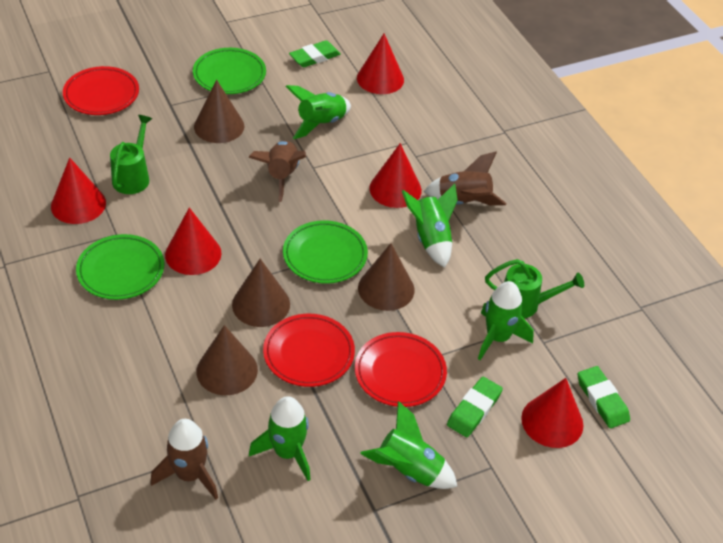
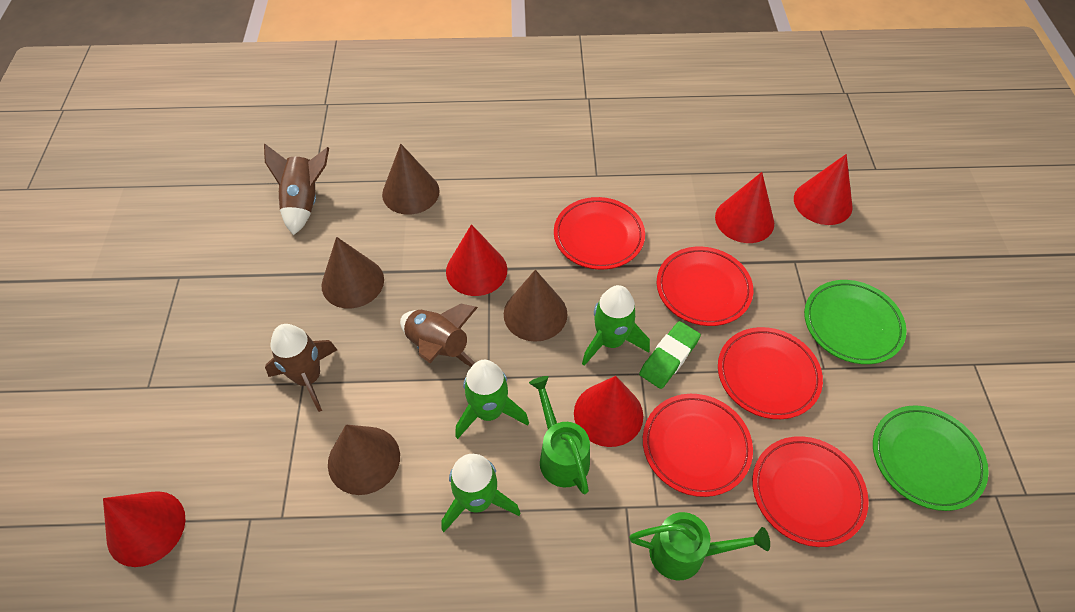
green eraser: 3 -> 1
green plate: 3 -> 2
green rocket: 5 -> 3
red plate: 3 -> 5

